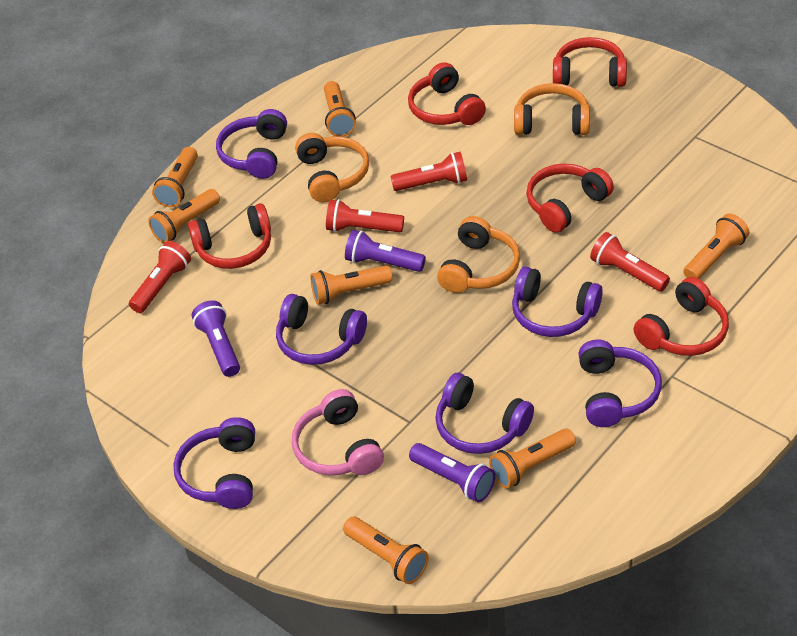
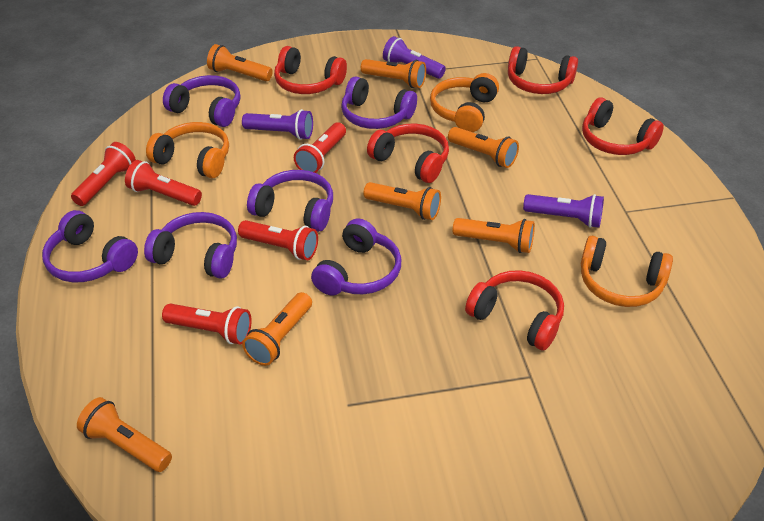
pink headphones: 1 -> 0
red flashlight: 4 -> 5

